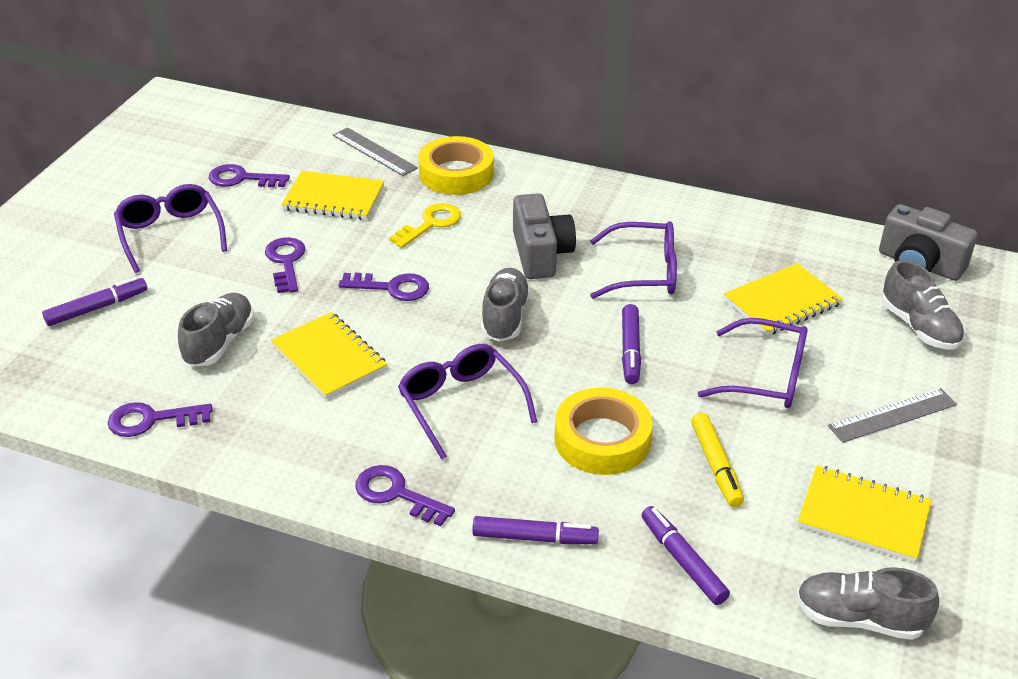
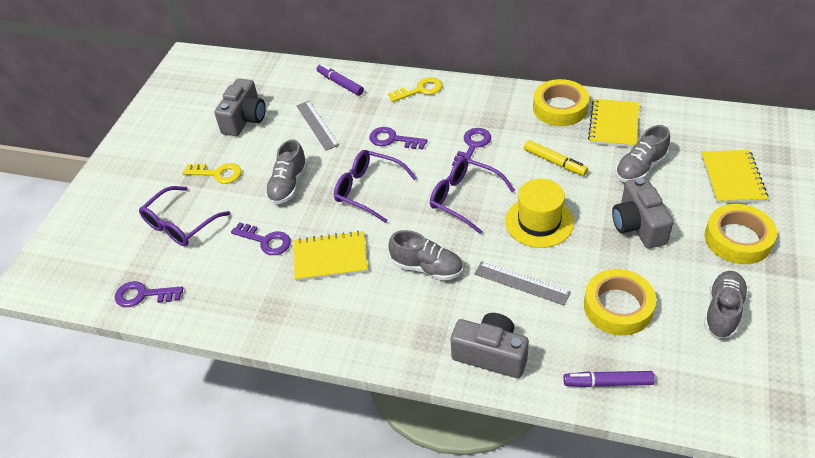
grey camera: 2 -> 3
purple glasses: 4 -> 3
purple key: 5 -> 4
purple marker: 4 -> 2
yellow hat: 0 -> 1
yellow key: 1 -> 2
yellow notebook: 4 -> 3
yellow tape: 2 -> 3

